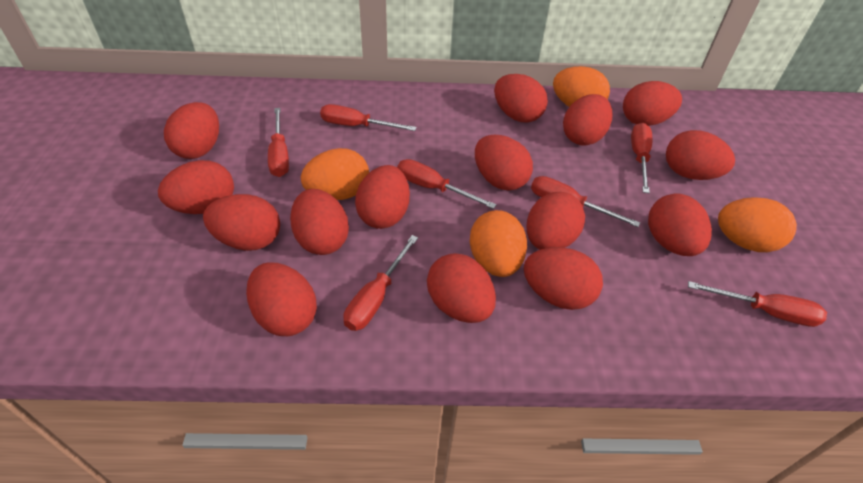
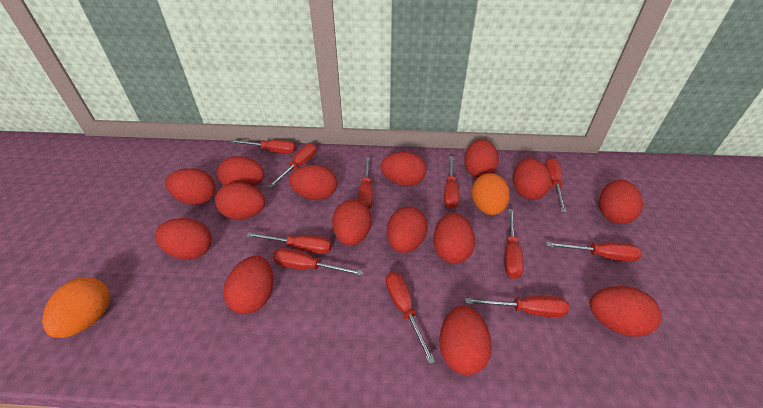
orange egg: 4 -> 2
red screwdriver: 7 -> 11

